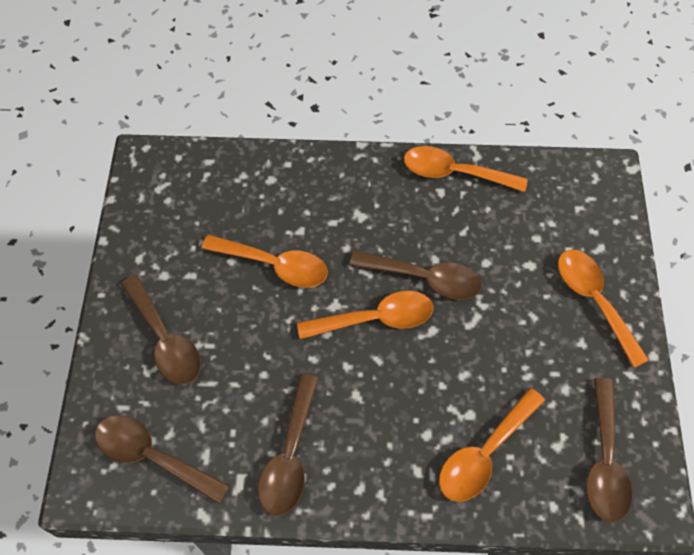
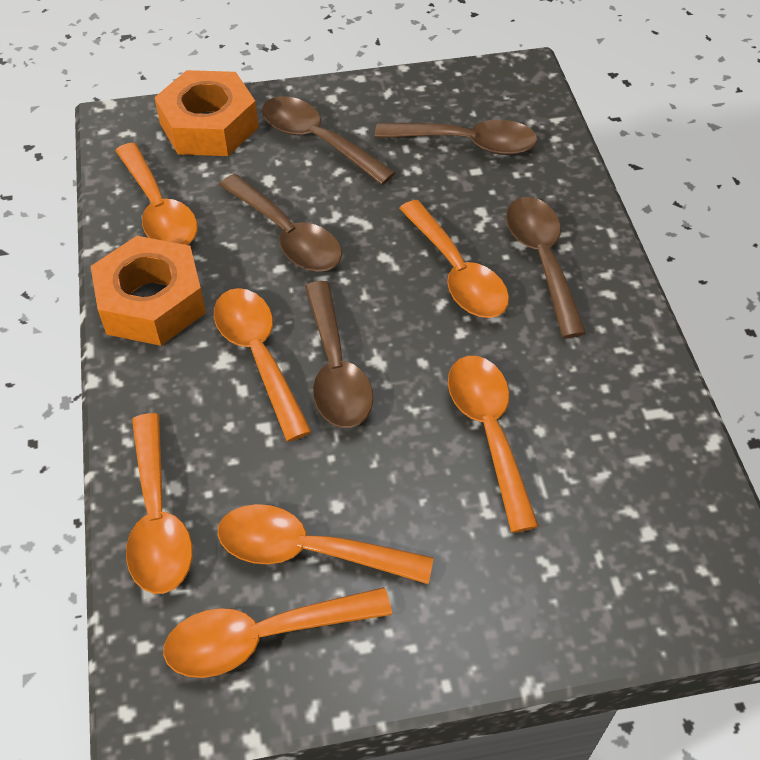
orange nut: 0 -> 2
orange spoon: 5 -> 7

